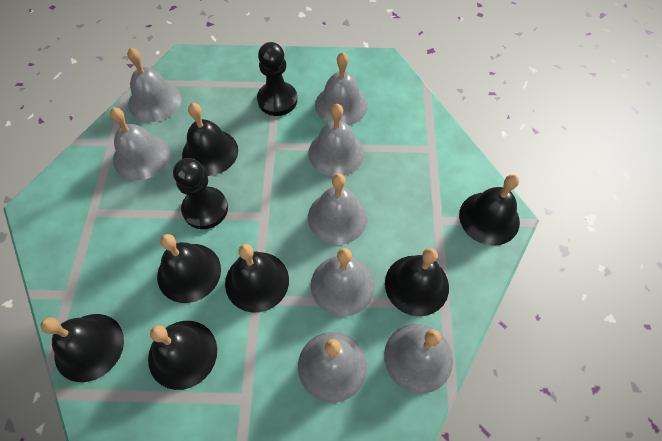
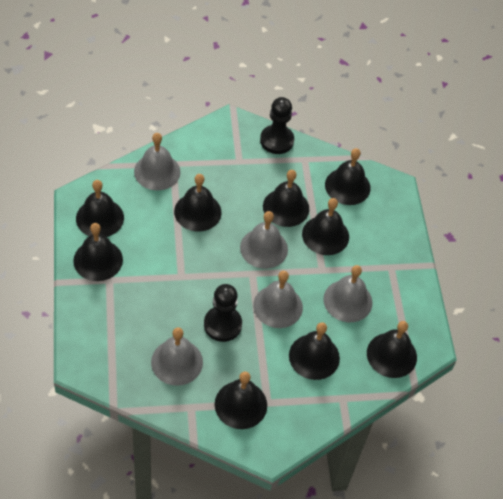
black bell: 7 -> 9
grey bell: 8 -> 5

